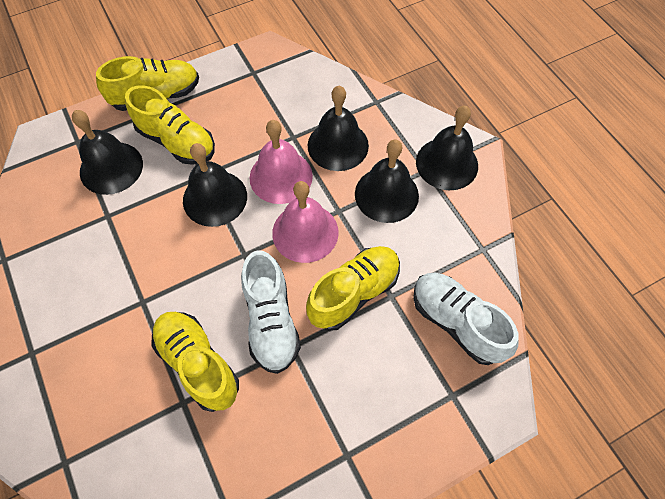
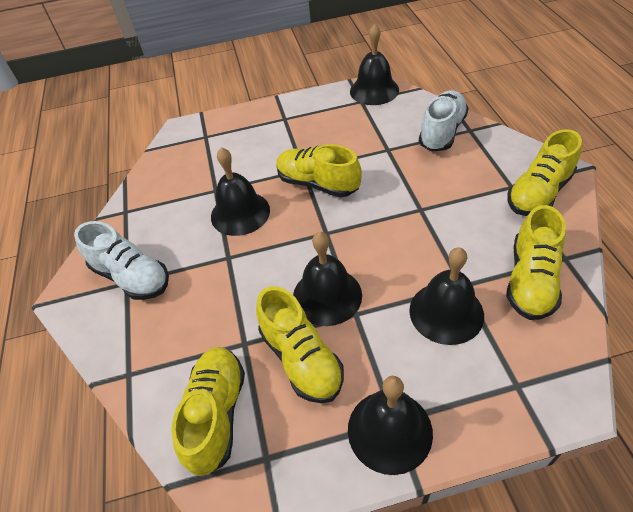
pink bell: 2 -> 0
yellow shoe: 4 -> 5

